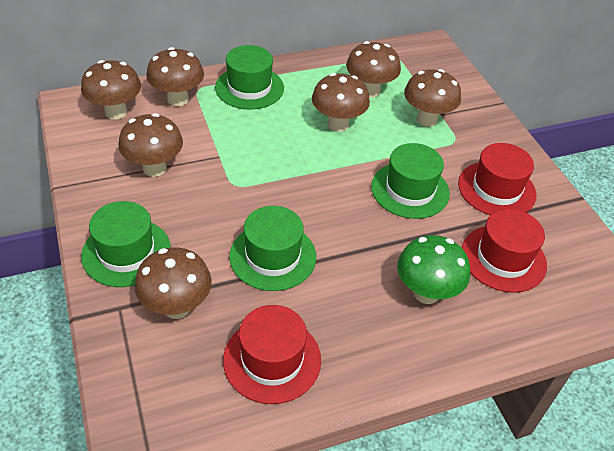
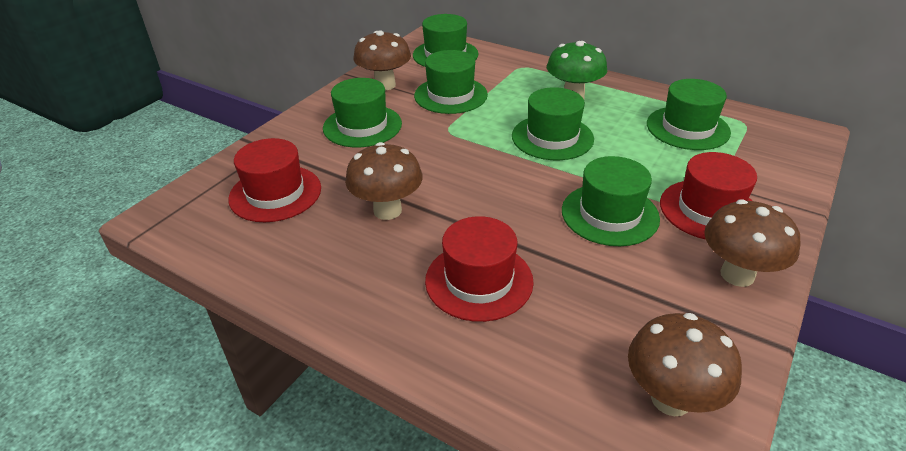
brown mushroom: 7 -> 4
green hat: 4 -> 6

